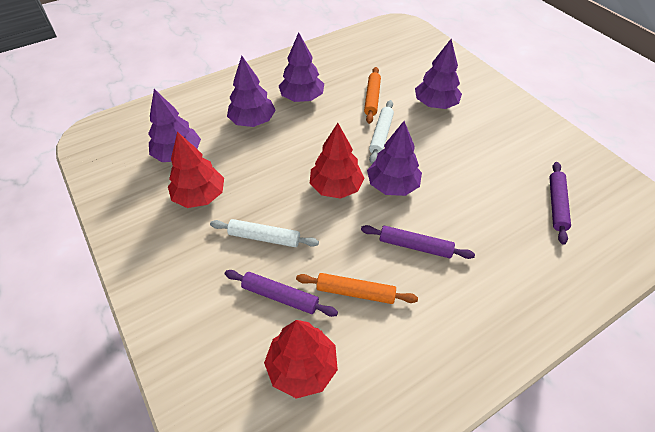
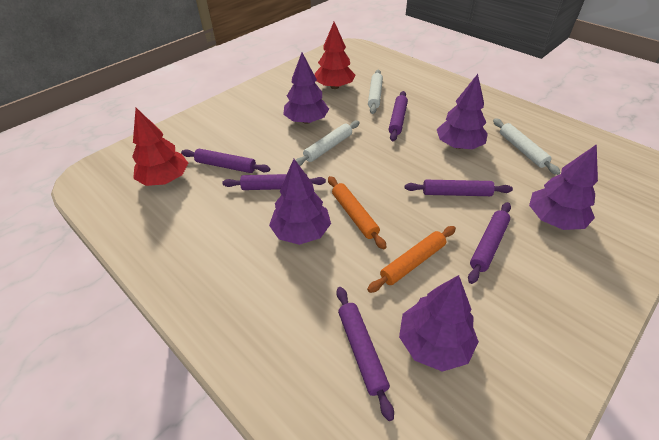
purple rolling pin: 3 -> 6
red tree: 3 -> 2
white rolling pin: 2 -> 3

